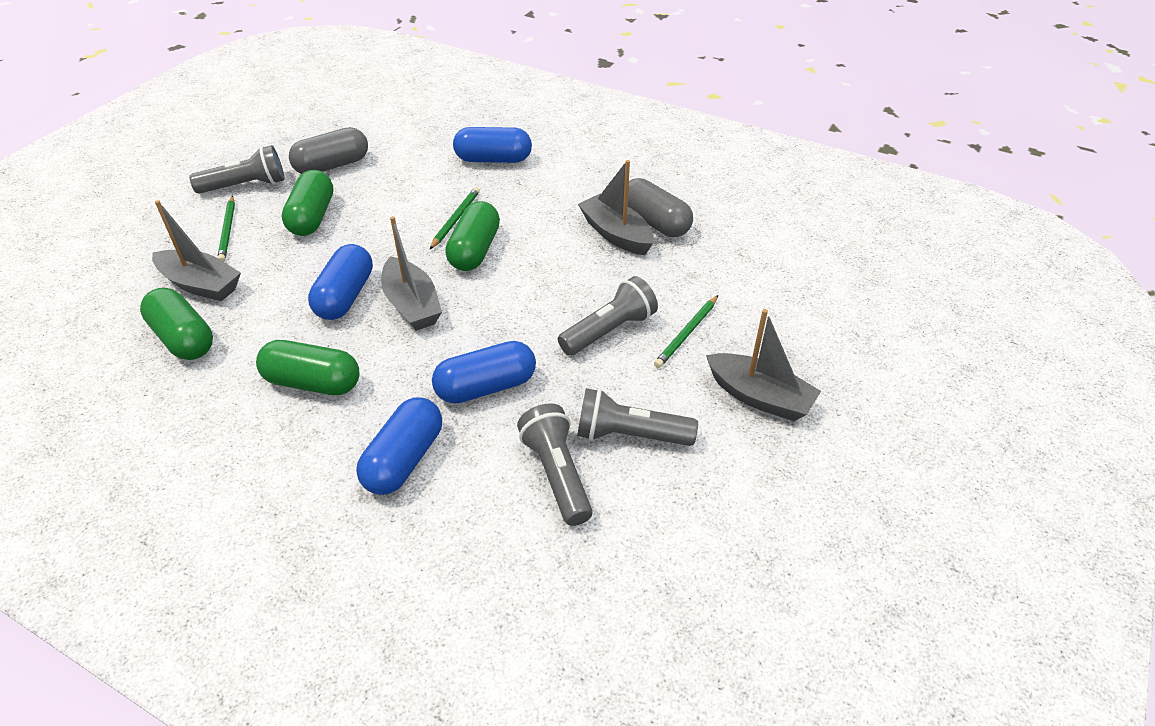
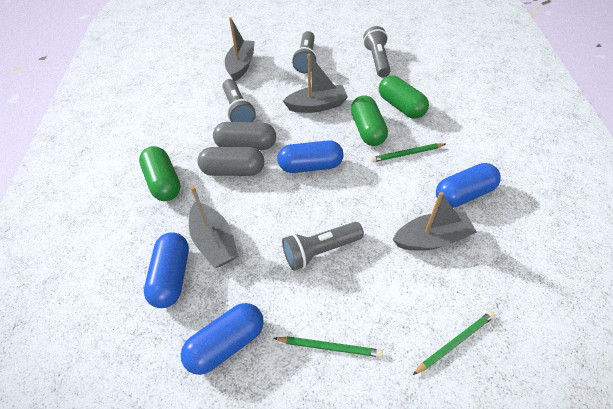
green capsule: 4 -> 3

